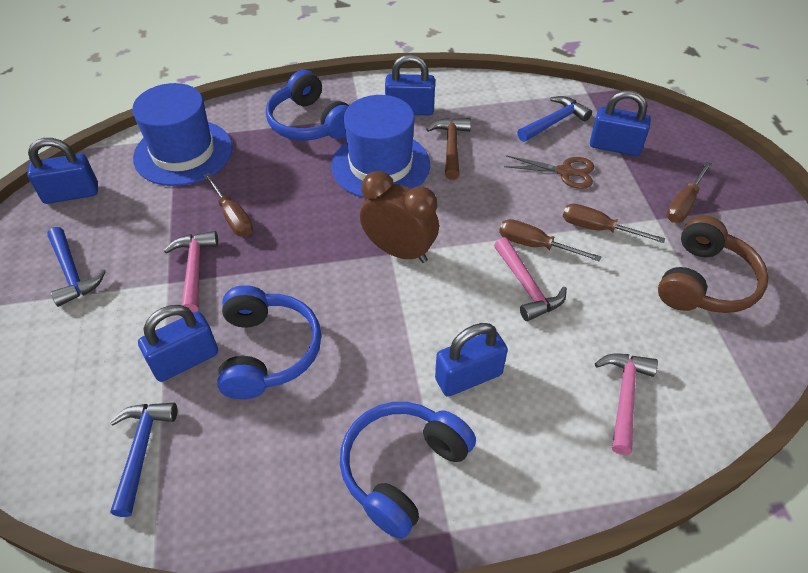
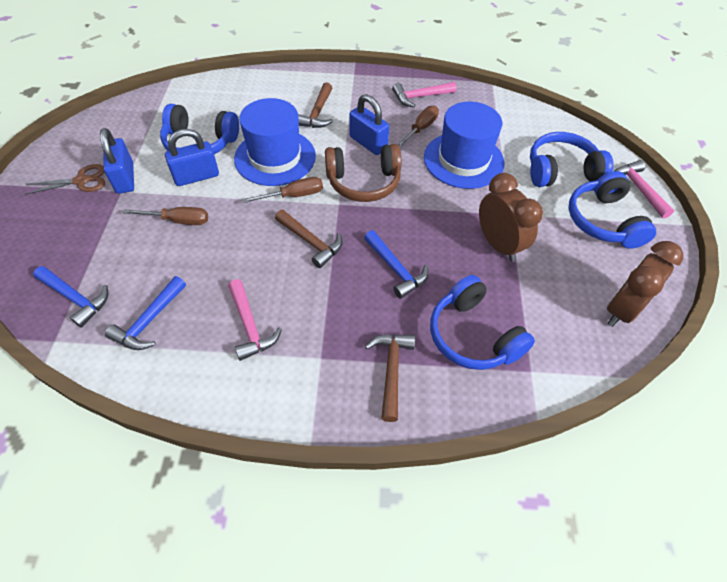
blue headphones: 3 -> 4
blue padlock: 5 -> 3
brown clock: 1 -> 2
brown hammer: 1 -> 3
brown screwdriver: 4 -> 3

